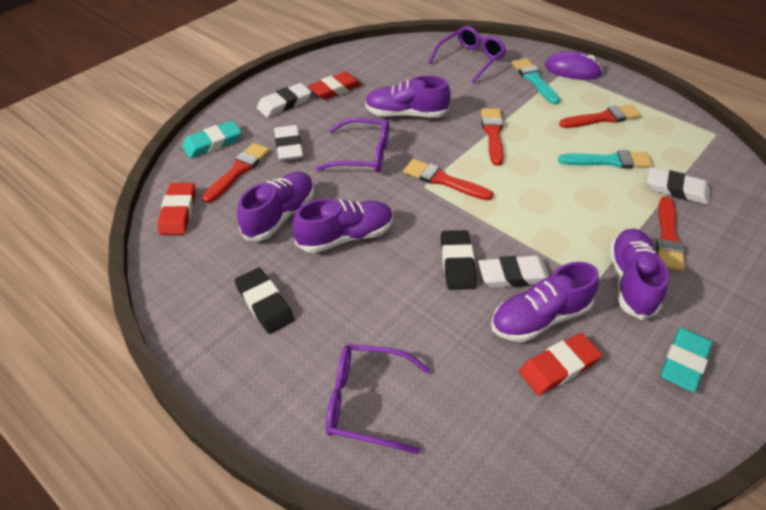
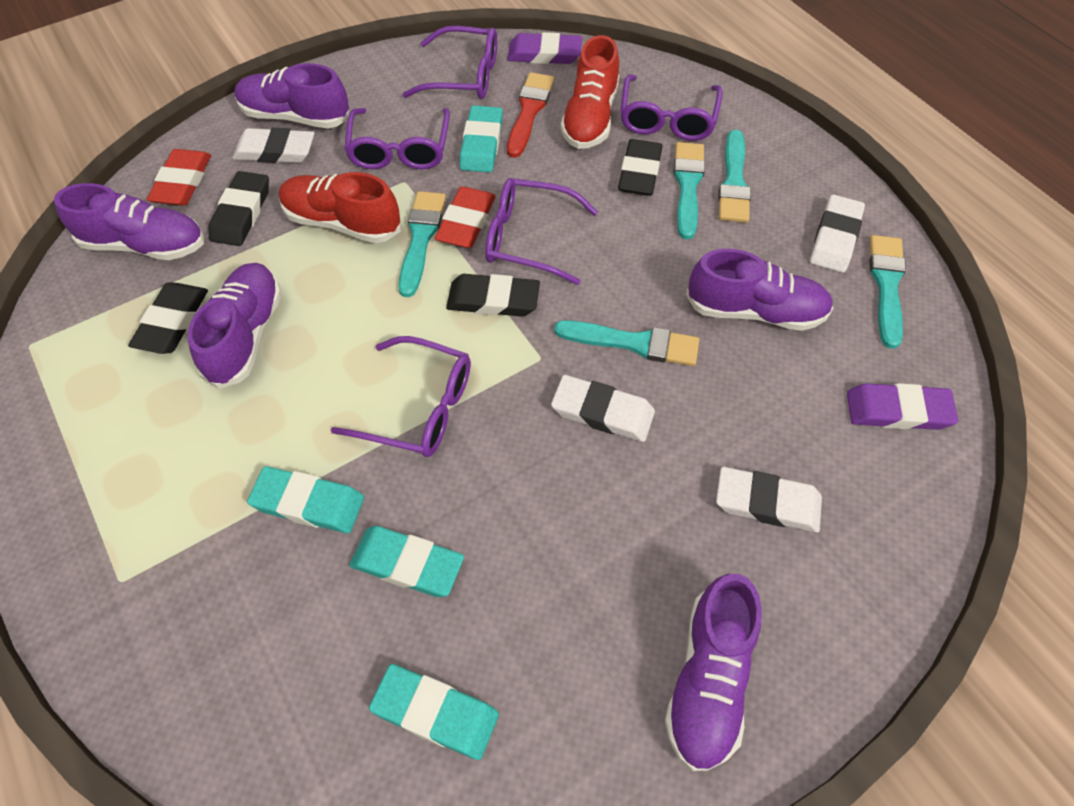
black eraser: 2 -> 4
purple eraser: 0 -> 2
purple glasses: 3 -> 5
purple mouse: 1 -> 0
red brush: 5 -> 1
red eraser: 3 -> 2
red shoe: 0 -> 2
turquoise brush: 2 -> 5
turquoise eraser: 2 -> 4

